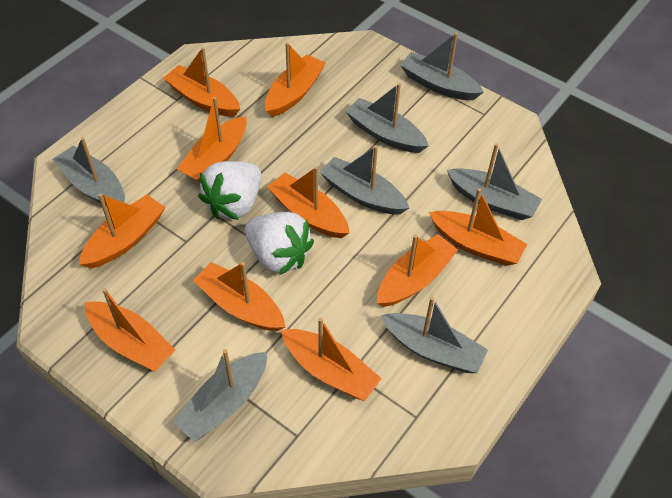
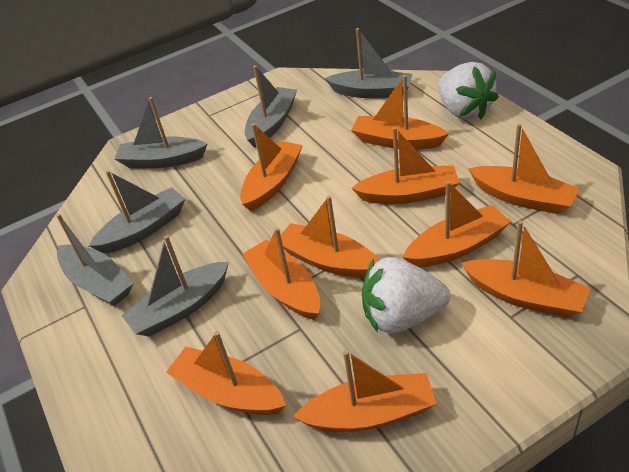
grey boat: 7 -> 6

